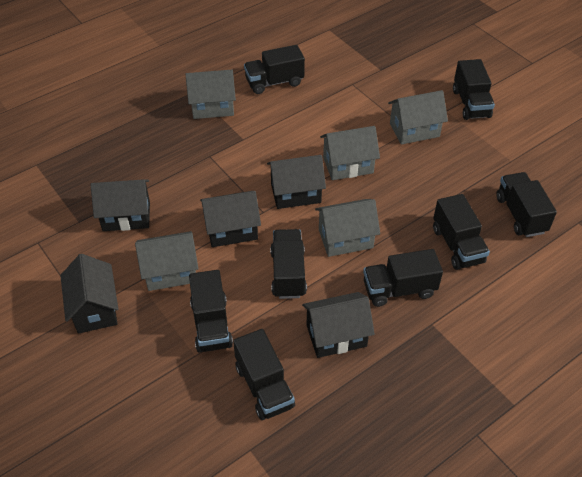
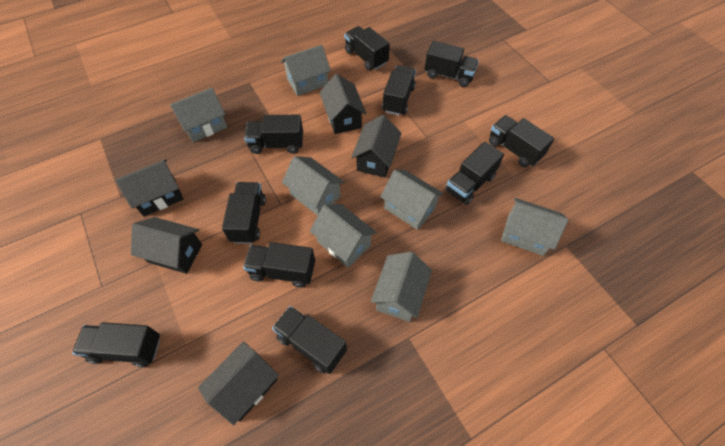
black truck: 8 -> 10
grey house: 5 -> 7

